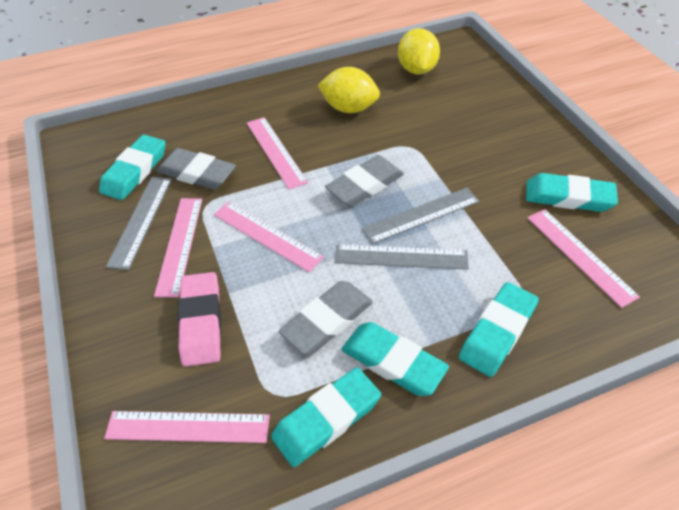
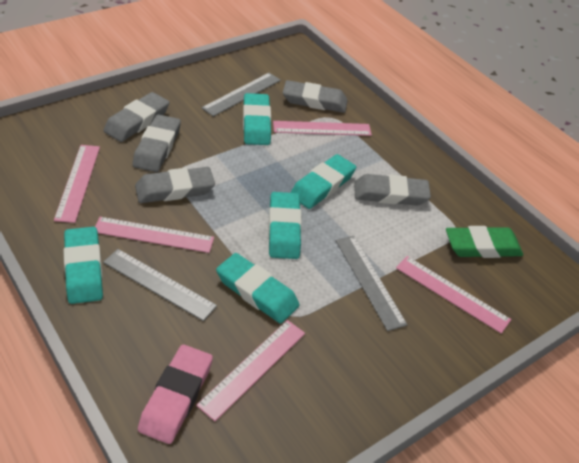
green eraser: 0 -> 1
grey eraser: 3 -> 5
yellow lemon: 2 -> 0

